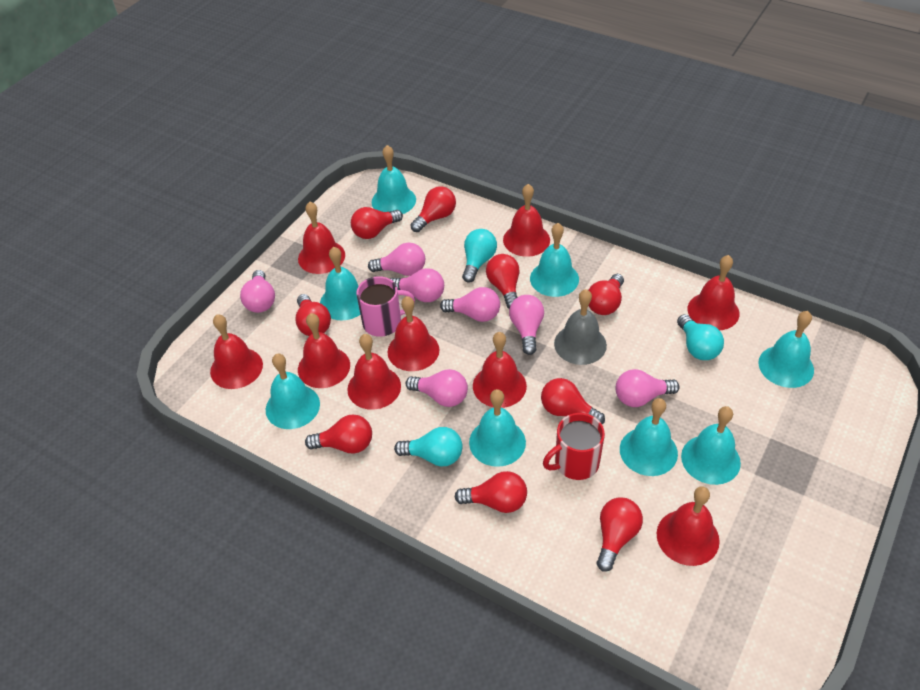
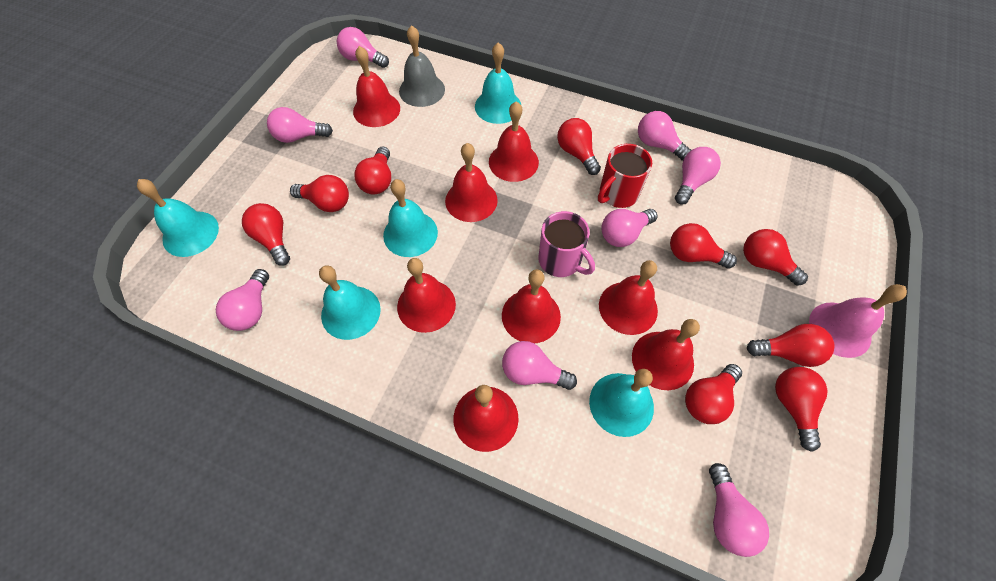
pink bell: 0 -> 1
pink light bulb: 7 -> 8
red bell: 9 -> 8
turquoise bell: 8 -> 5
turquoise light bulb: 3 -> 0

